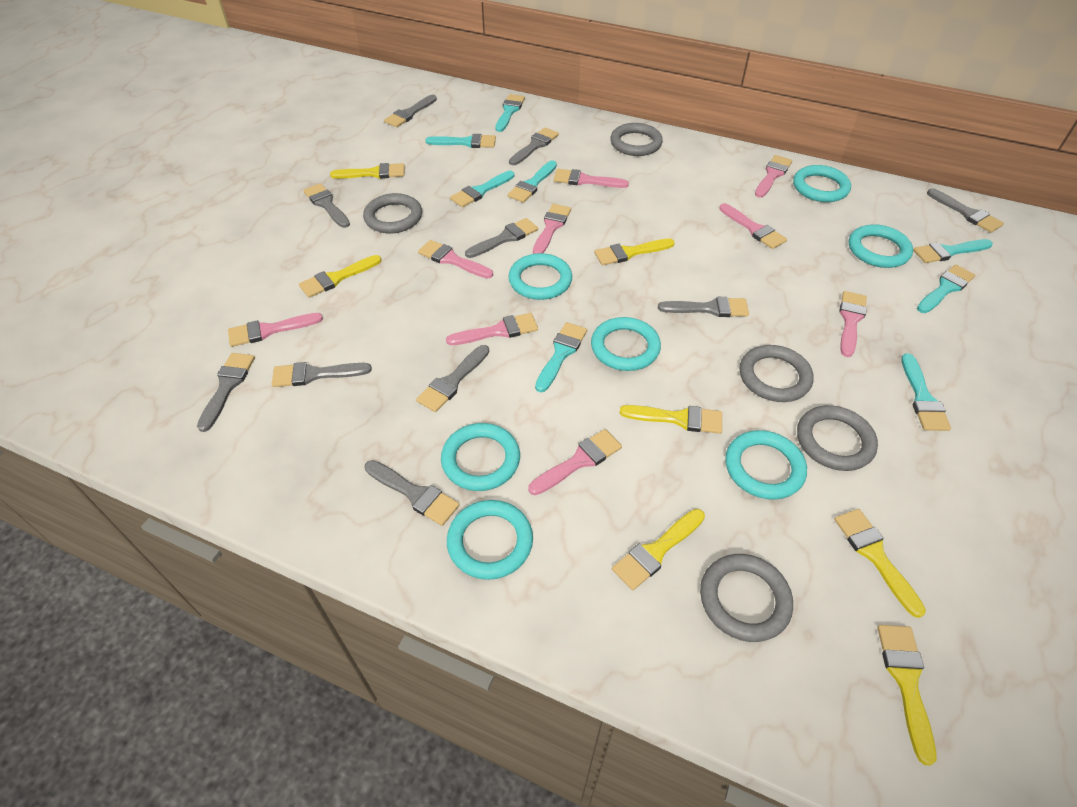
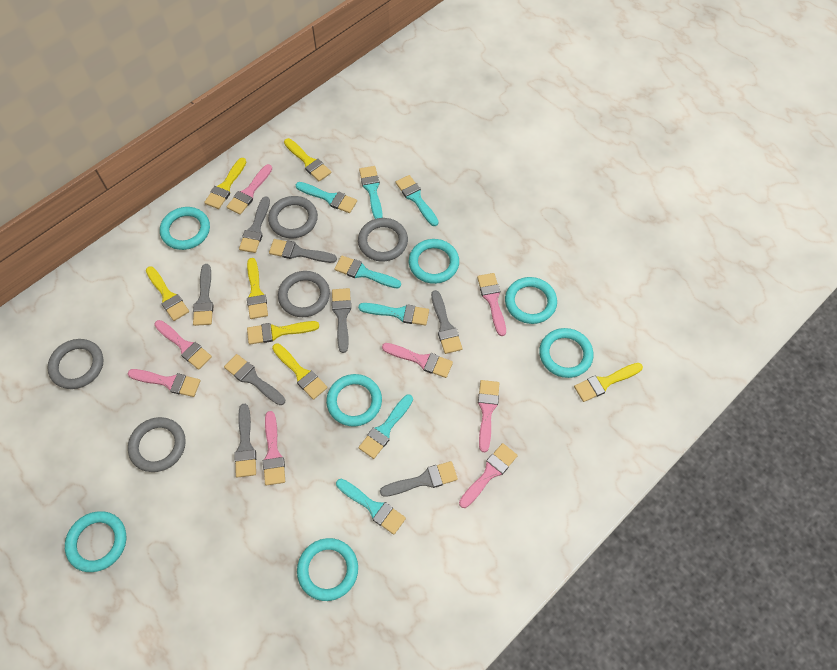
grey brush: 10 -> 8
pink brush: 9 -> 8
turquoise brush: 8 -> 7

